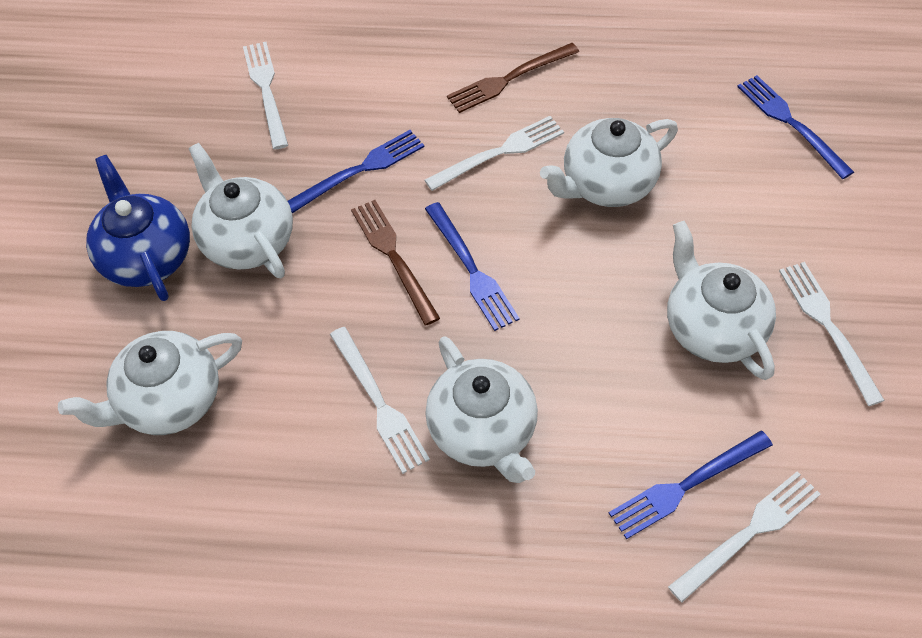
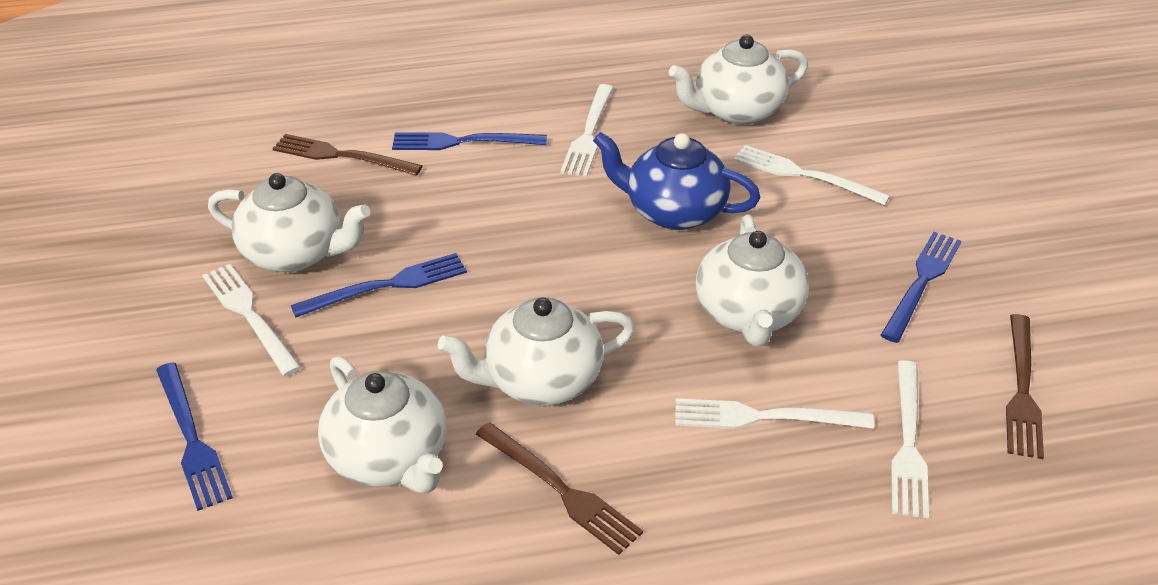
brown fork: 2 -> 3

